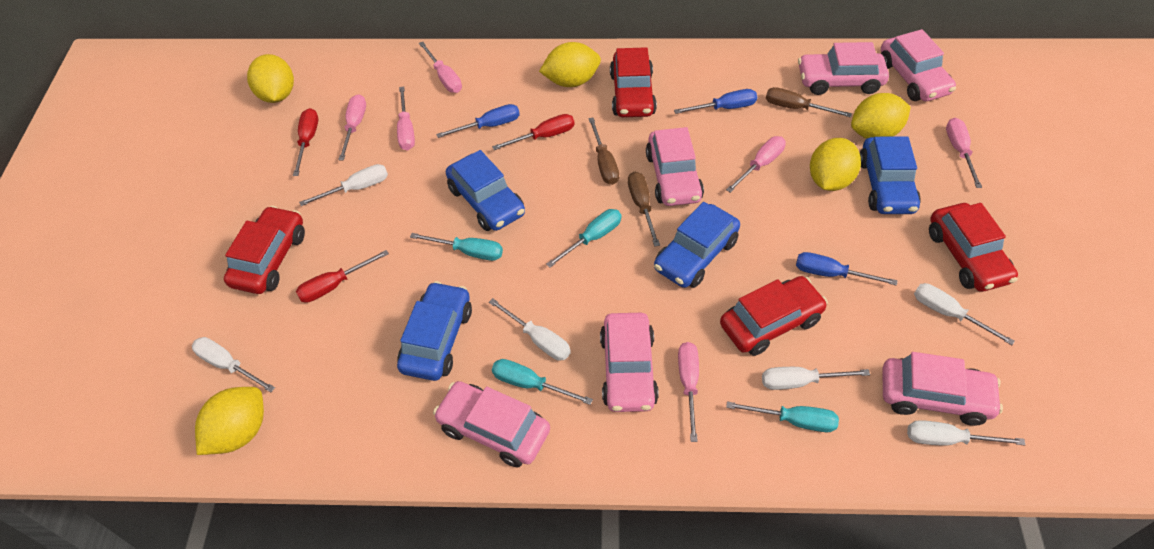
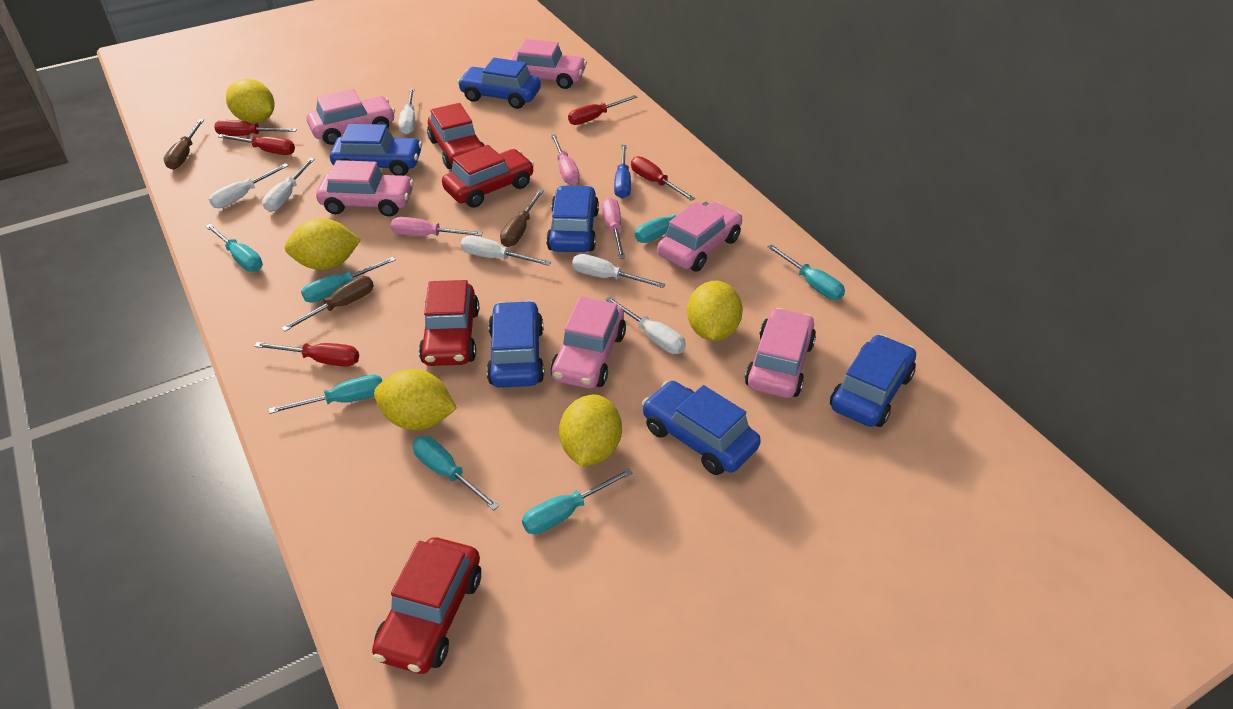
blue car: 4 -> 6
blue screwdriver: 3 -> 1
pink screwdriver: 6 -> 3
red screwdriver: 3 -> 5
turquoise screwdriver: 4 -> 7

